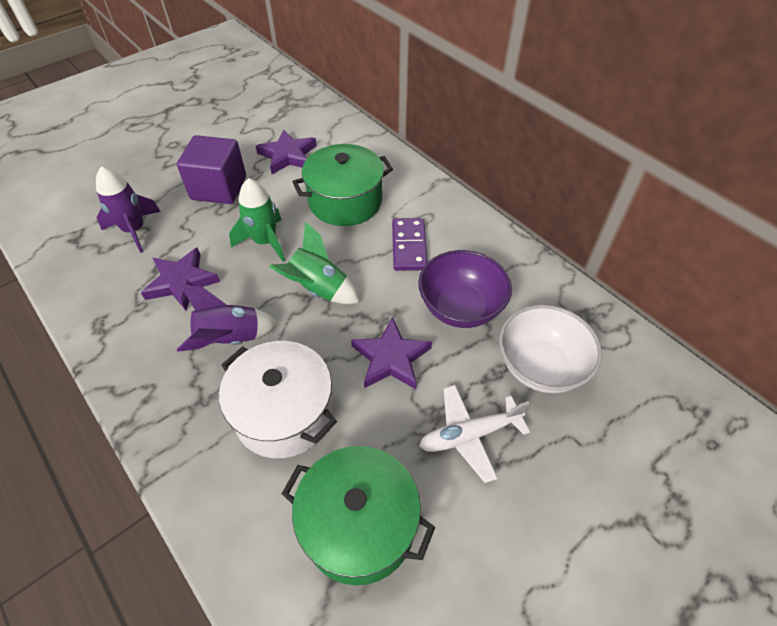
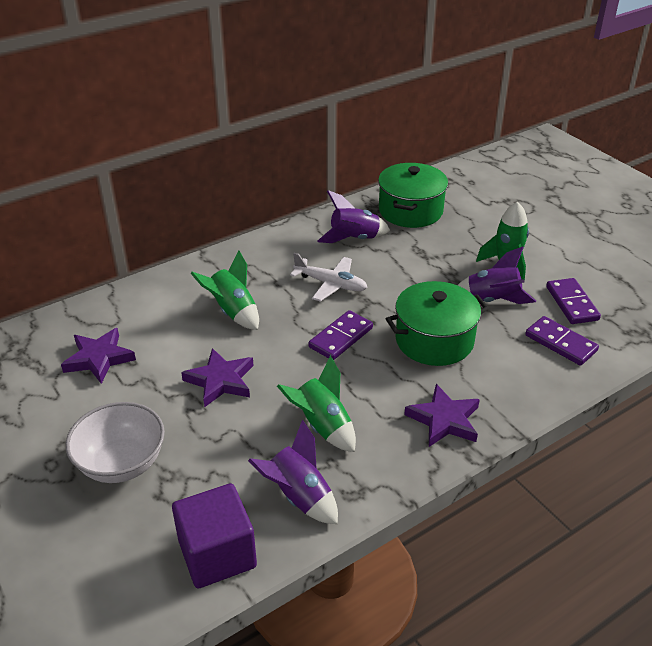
green rocket: 2 -> 3
purple bowl: 1 -> 0
purple domino: 1 -> 3
purple rocket: 2 -> 3
white pot: 1 -> 0

